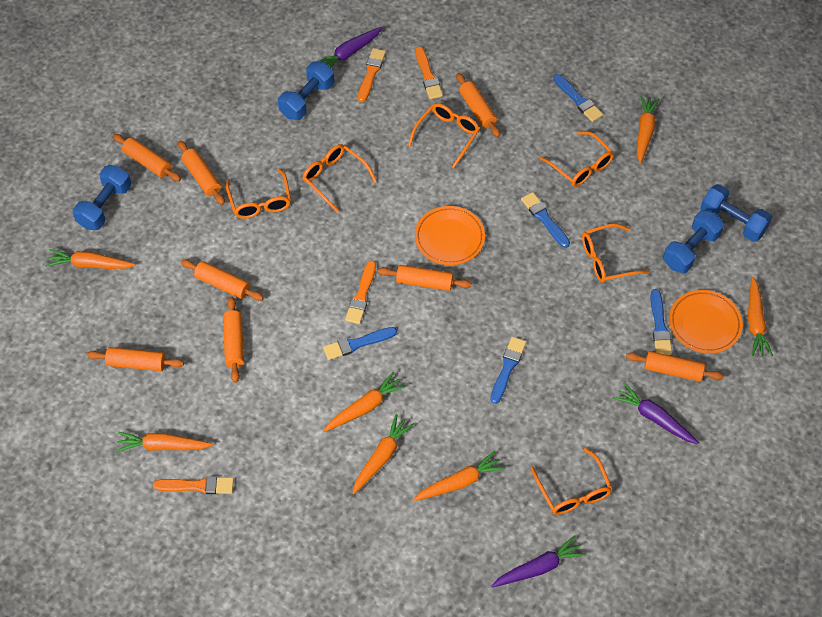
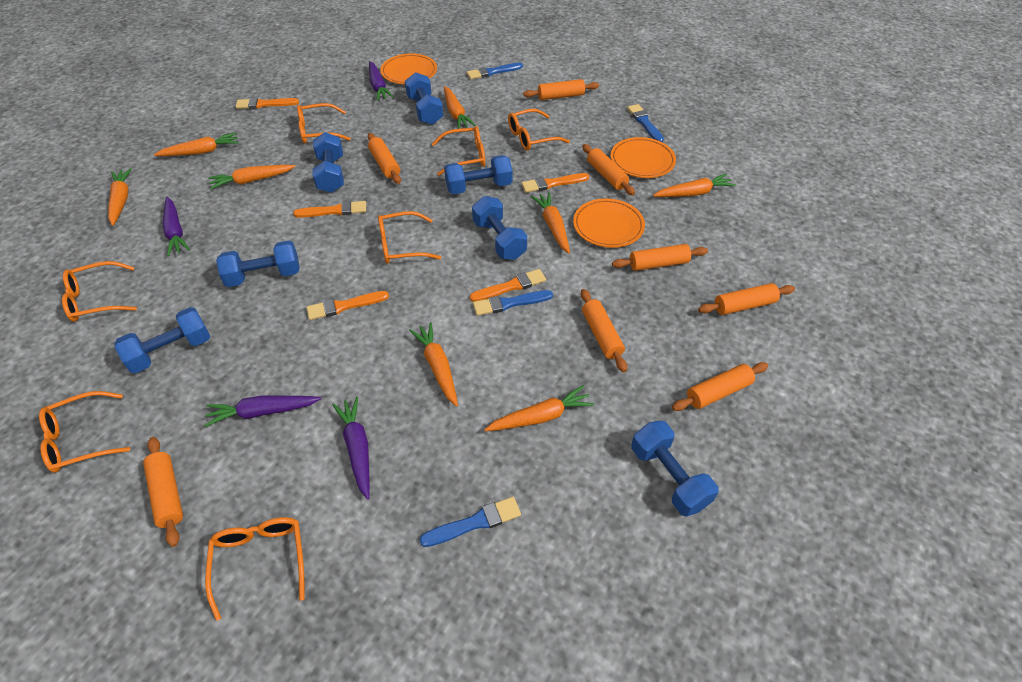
blue brush: 5 -> 4
blue dumbbell: 4 -> 7
orange brush: 4 -> 5
orange carrot: 7 -> 8
orange glasses: 6 -> 7
orange plate: 2 -> 3
purple carrot: 3 -> 4

